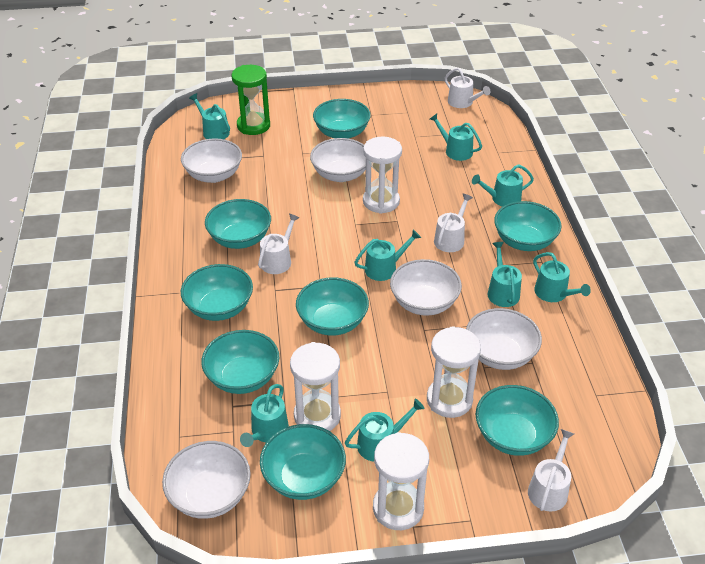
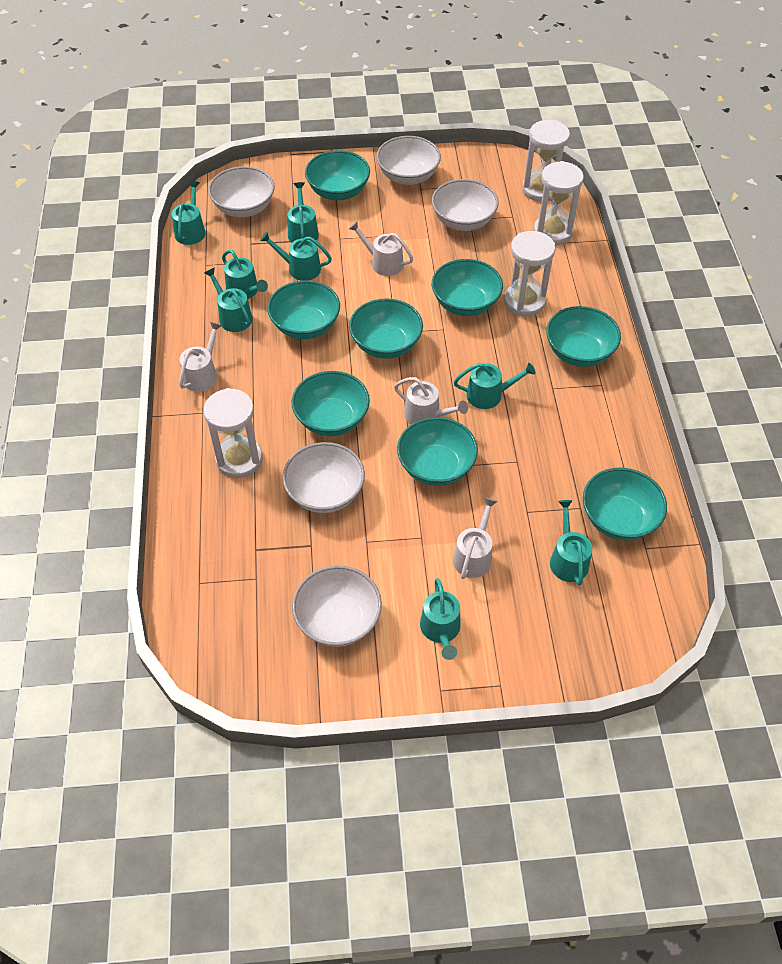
green hourglass: 1 -> 0

